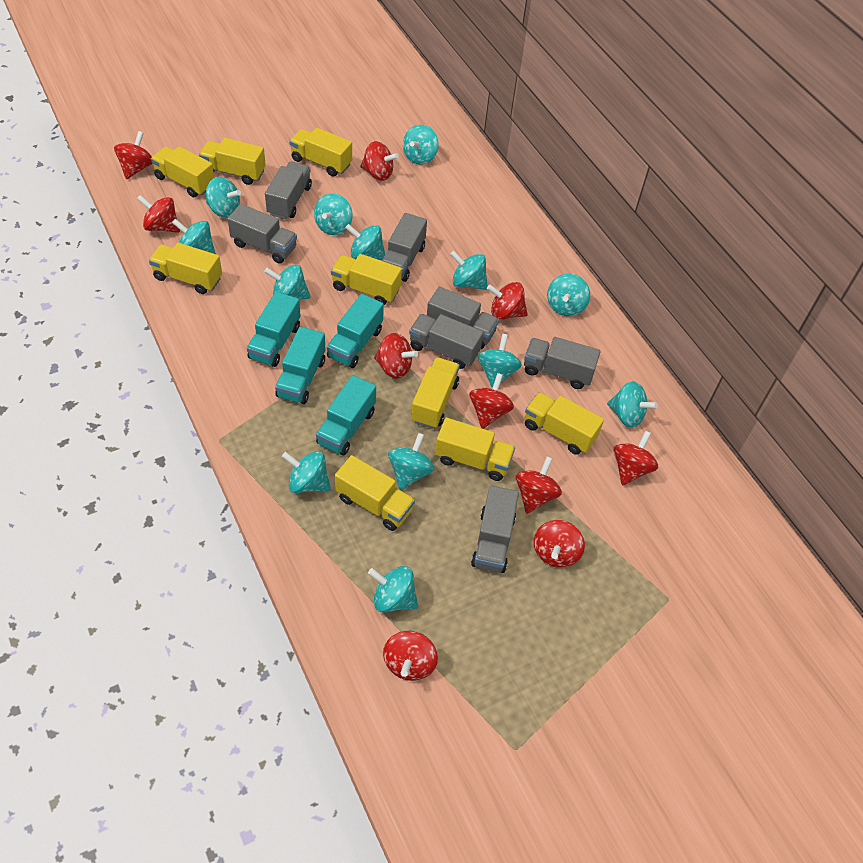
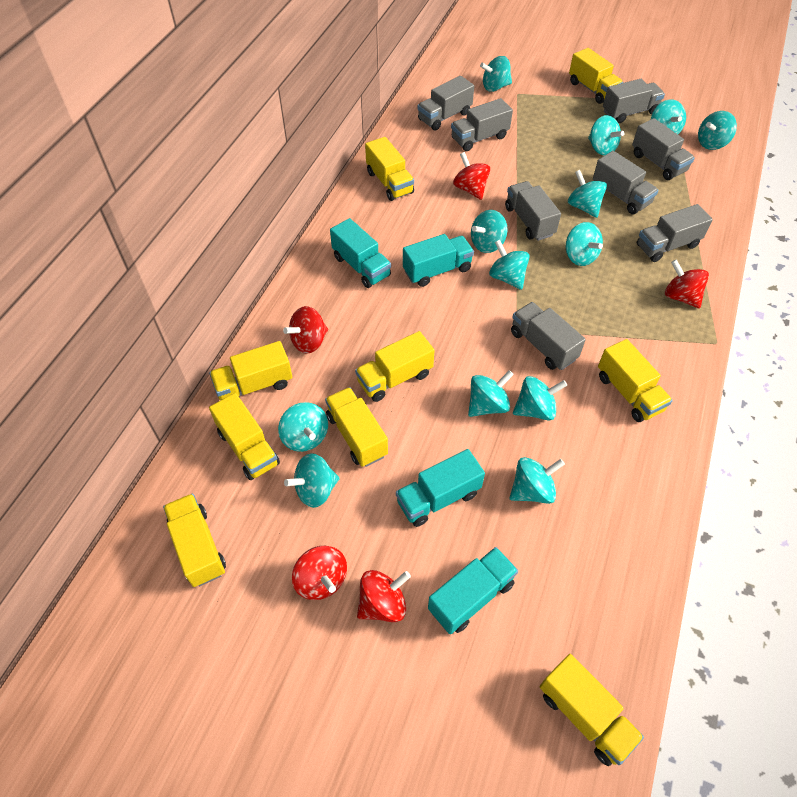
grey truck: 7 -> 8
red spinning top: 10 -> 5

